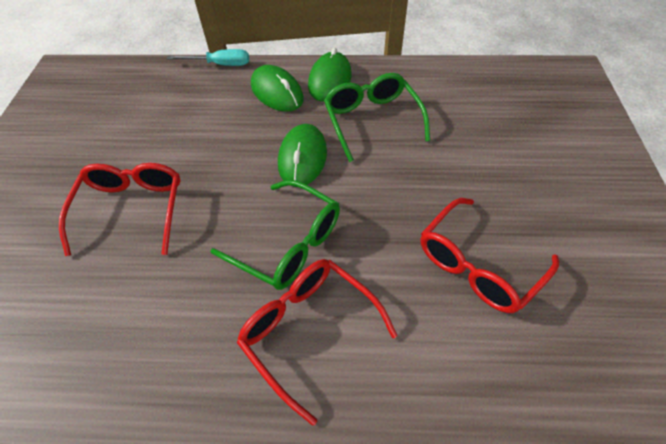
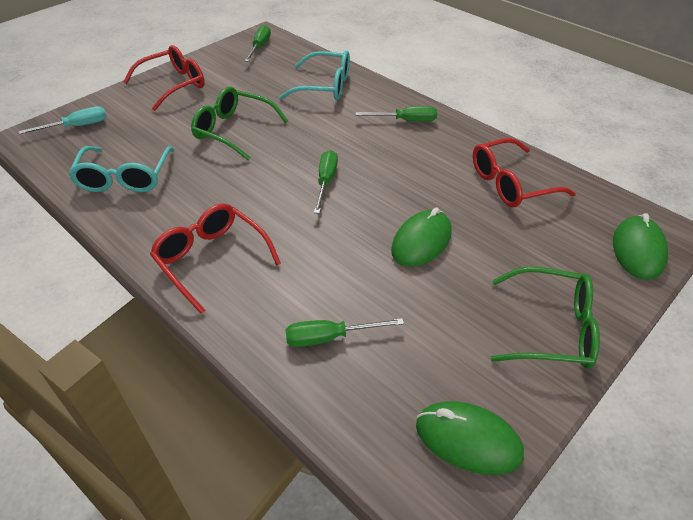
green screwdriver: 0 -> 4
turquoise glasses: 0 -> 2

